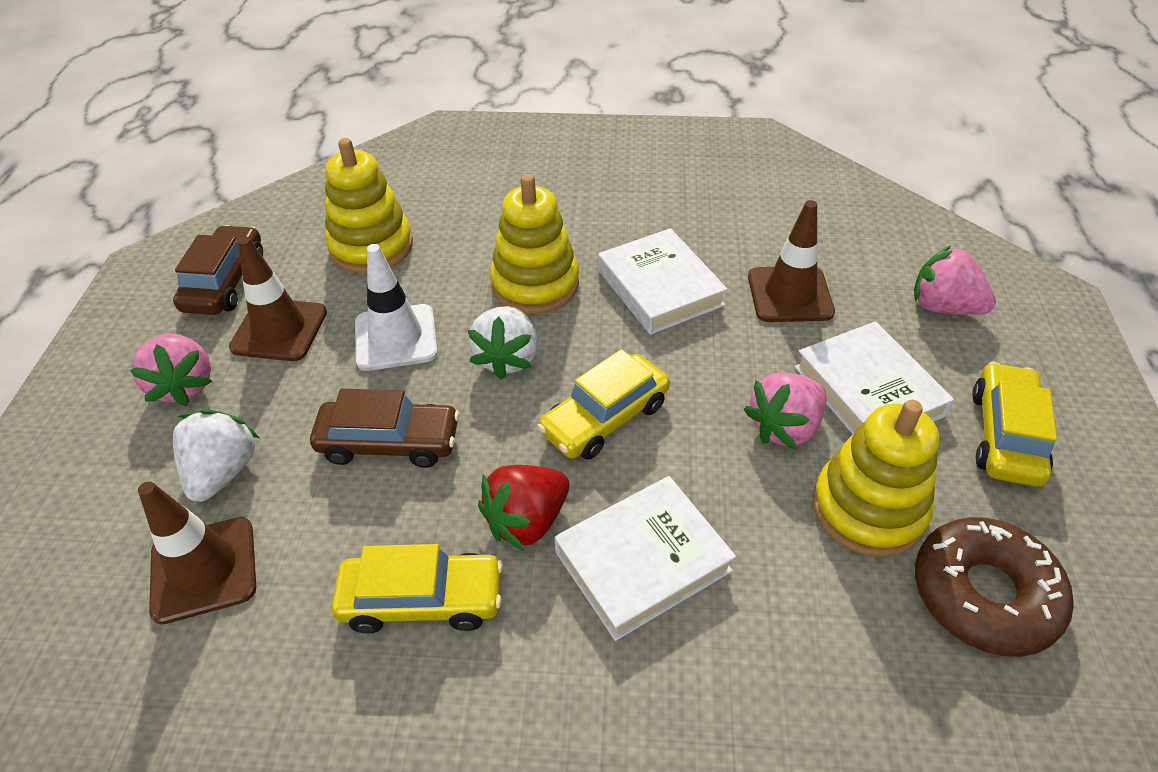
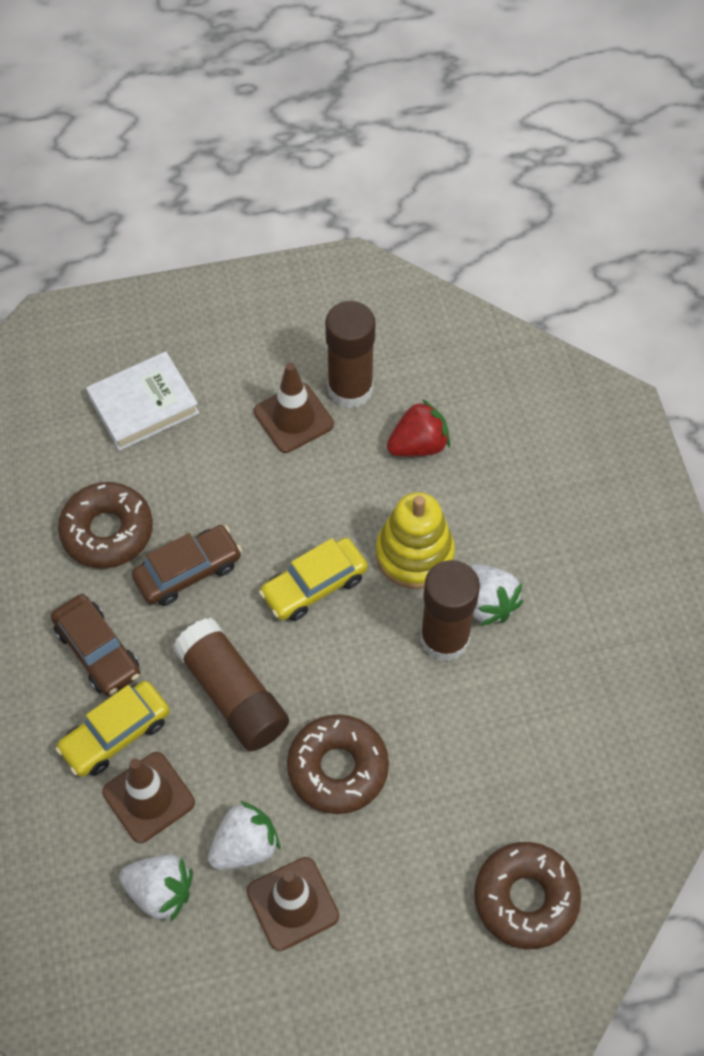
brown donut: 1 -> 3
brown glue stick: 0 -> 3
pink strawberry: 3 -> 0
white book: 3 -> 1
white strawberry: 2 -> 3
white traffic cone: 1 -> 0
yellow car: 3 -> 2
yellow stacking toy: 3 -> 1

